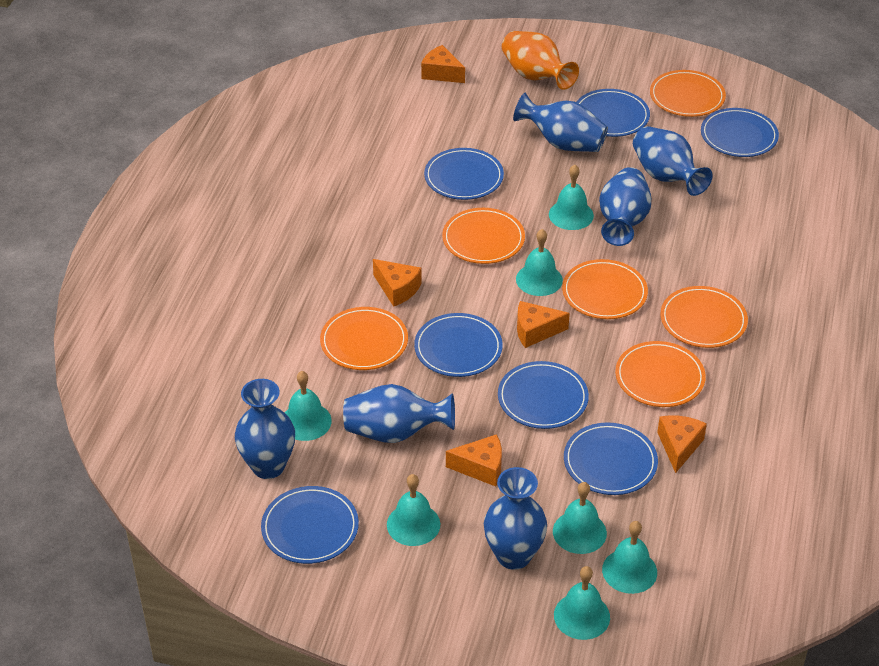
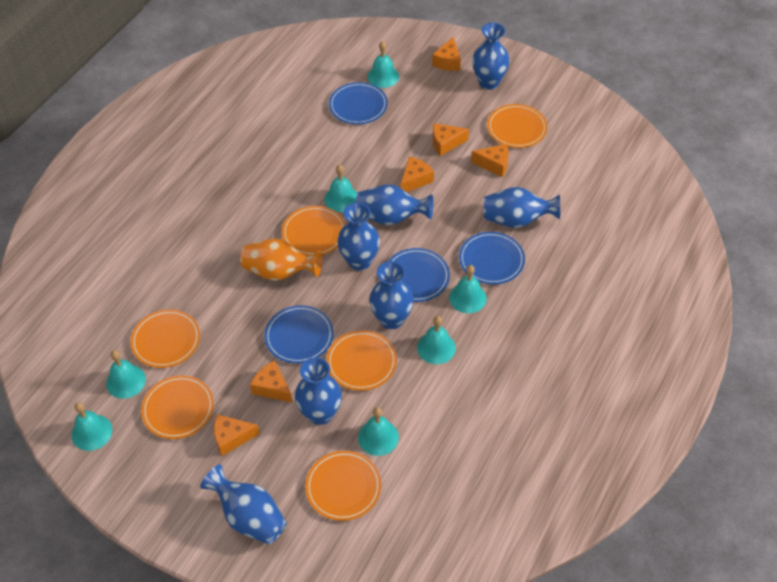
blue plate: 7 -> 4
blue vase: 6 -> 7
orange cheese: 5 -> 6

